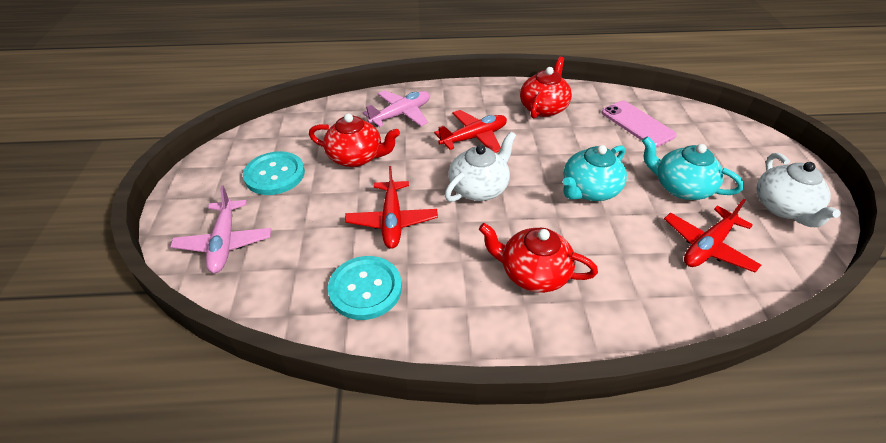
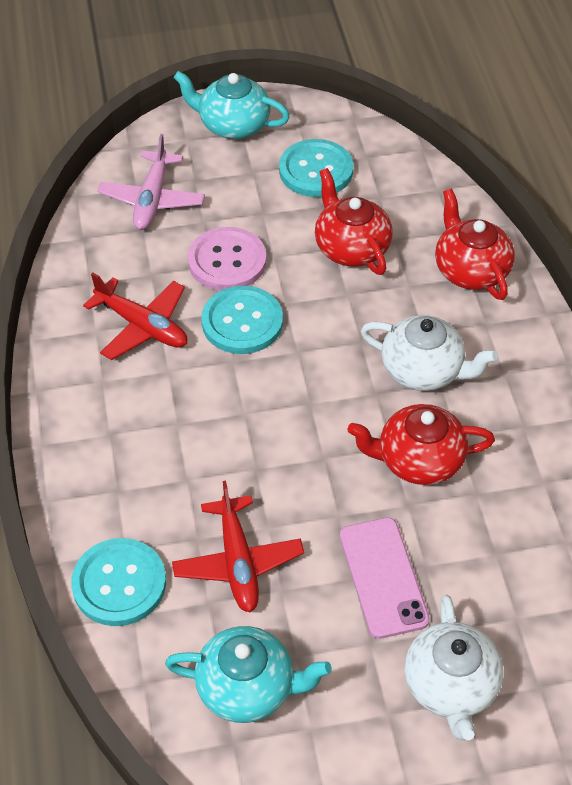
pink button: 0 -> 1
pink plane: 2 -> 1
red plane: 3 -> 2
turquoise button: 2 -> 3

